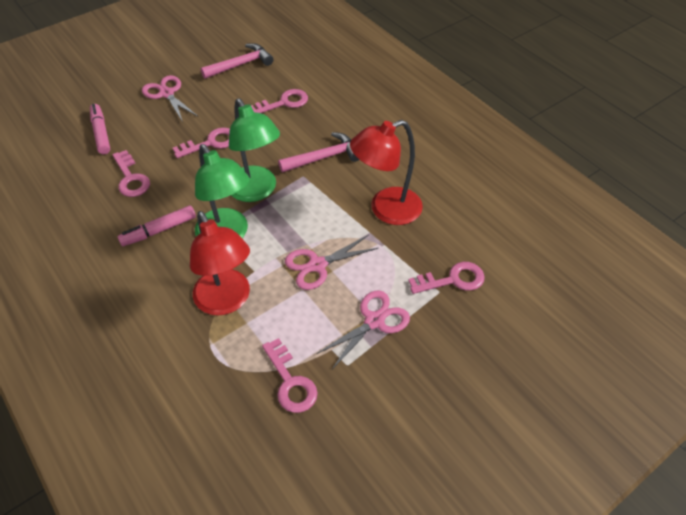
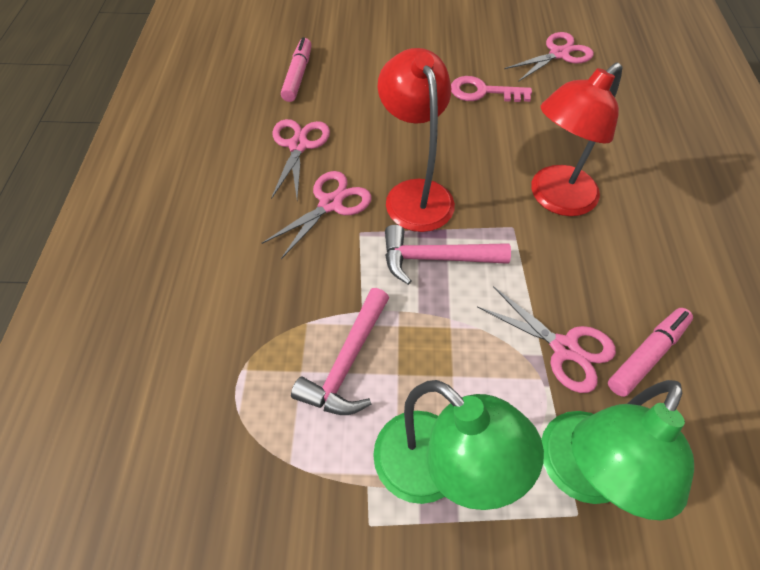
pink key: 5 -> 1
pink scissors: 3 -> 4

